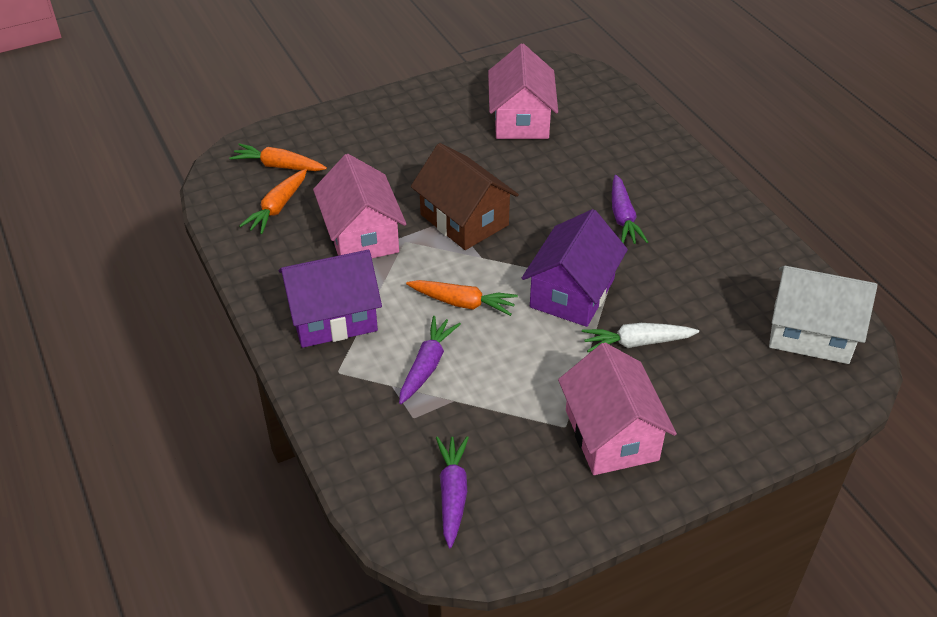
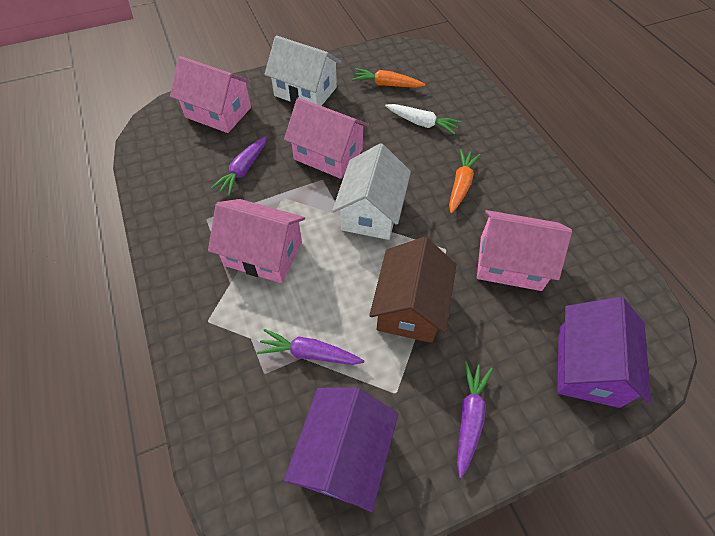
orange carrot: 3 -> 2
pink house: 3 -> 4
white house: 1 -> 2

